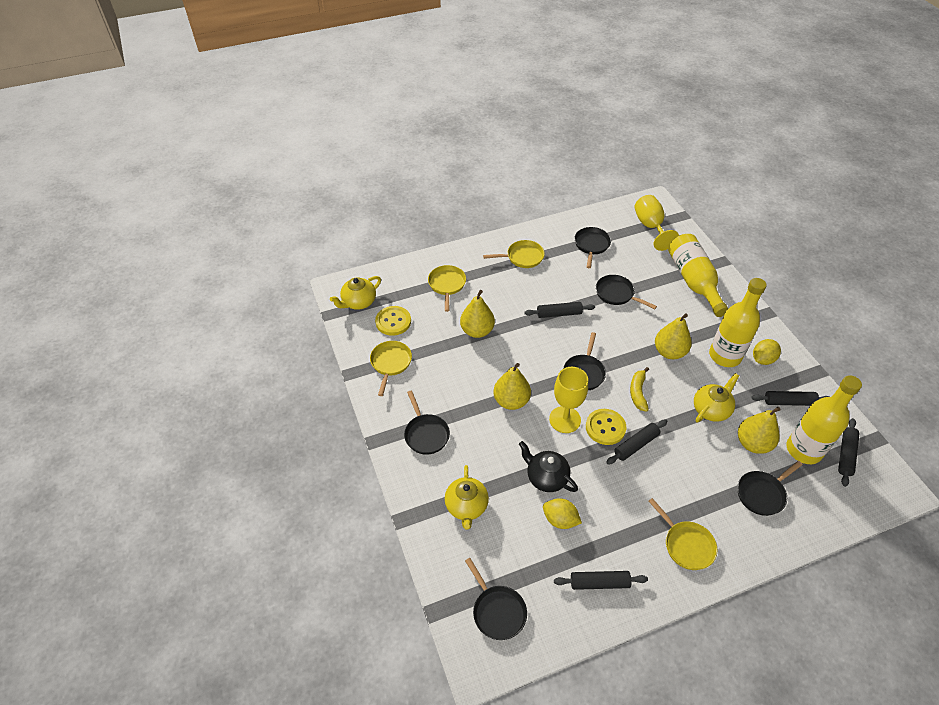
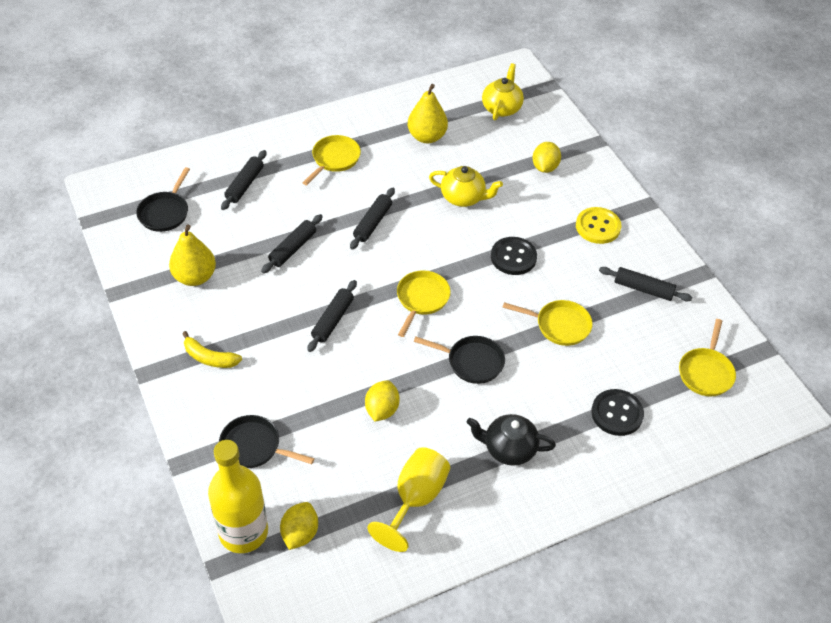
black button: 0 -> 2
black pan: 6 -> 3
yellow bottle: 3 -> 1
yellow button: 2 -> 1
yellow goblet: 2 -> 1
yellow lemon: 2 -> 3
yellow pear: 4 -> 2
yellow teapot: 3 -> 2

